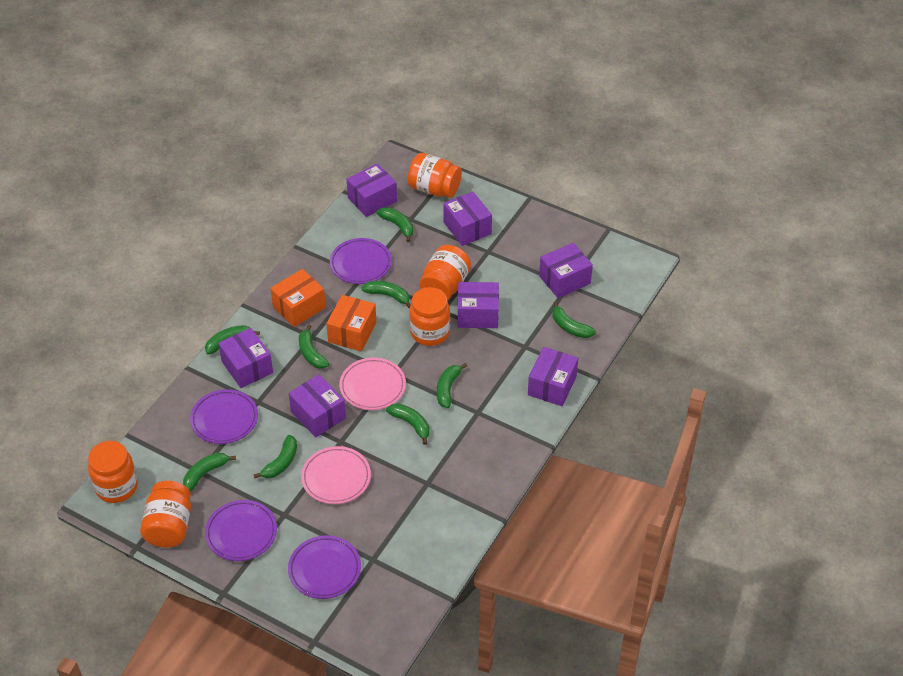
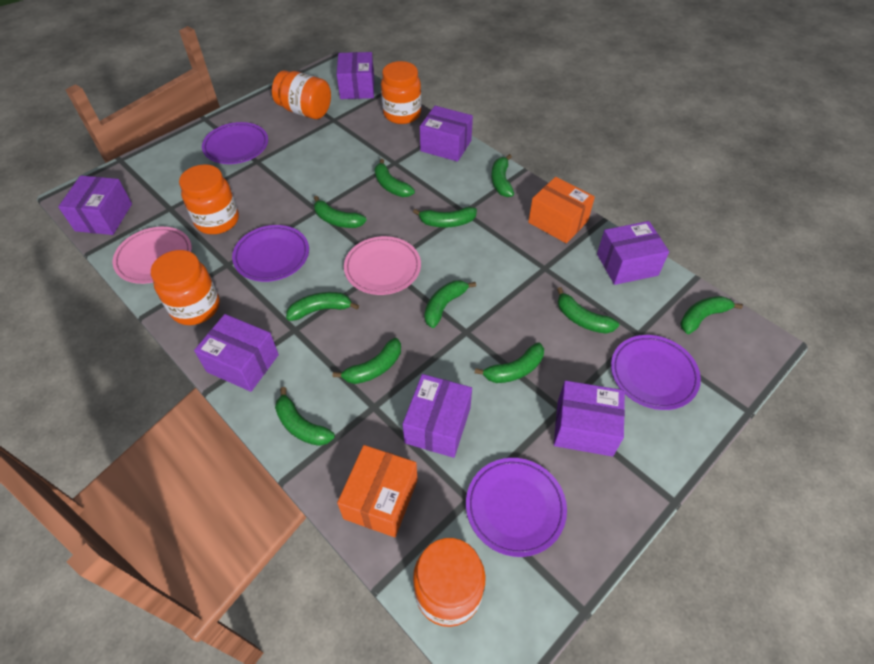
green banana: 9 -> 11

